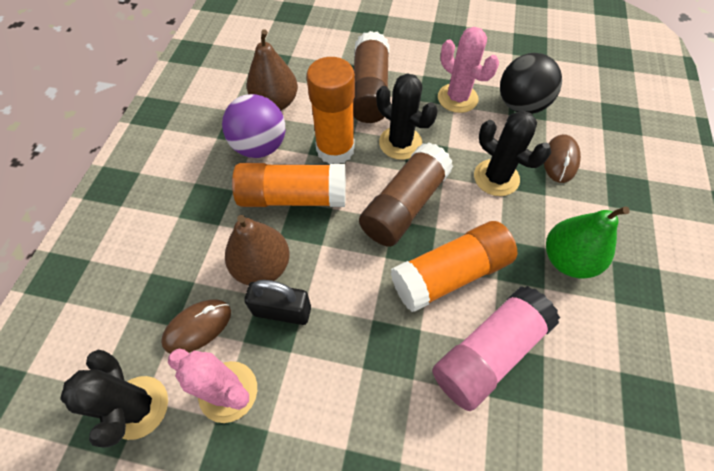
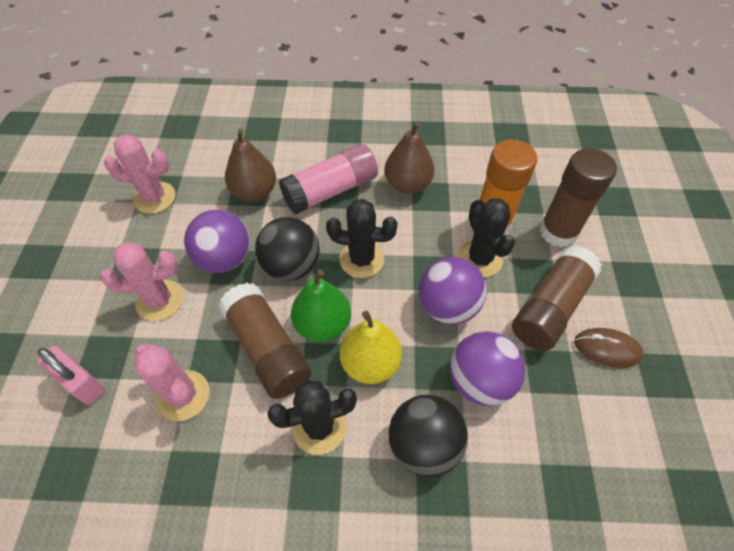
black ball: 1 -> 2
black padlock: 1 -> 0
brown glue stick: 2 -> 3
brown mouse: 2 -> 1
orange glue stick: 3 -> 1
pink cactus: 2 -> 3
pink padlock: 0 -> 1
purple ball: 1 -> 3
yellow pear: 0 -> 1

